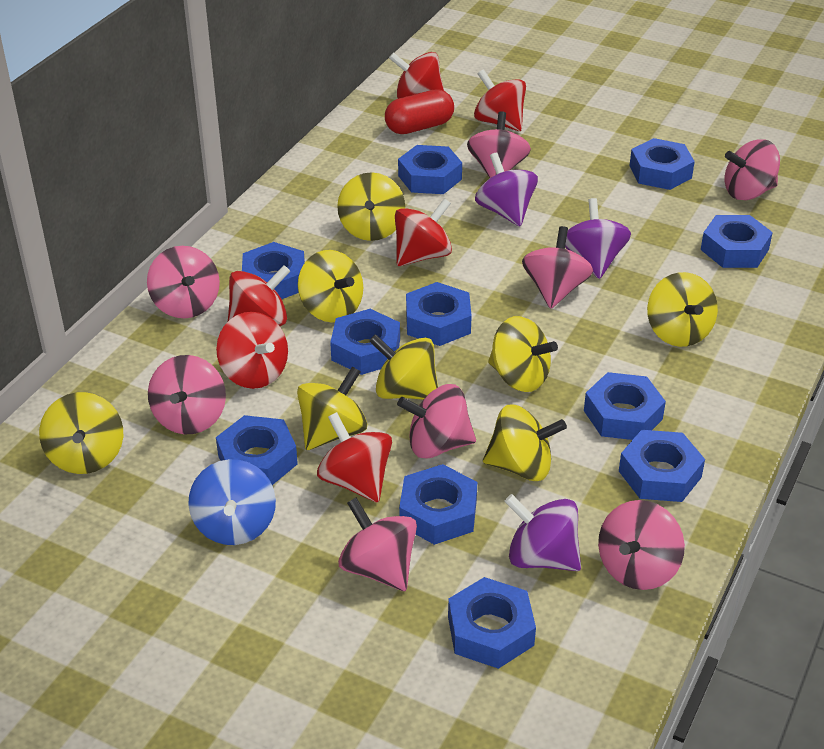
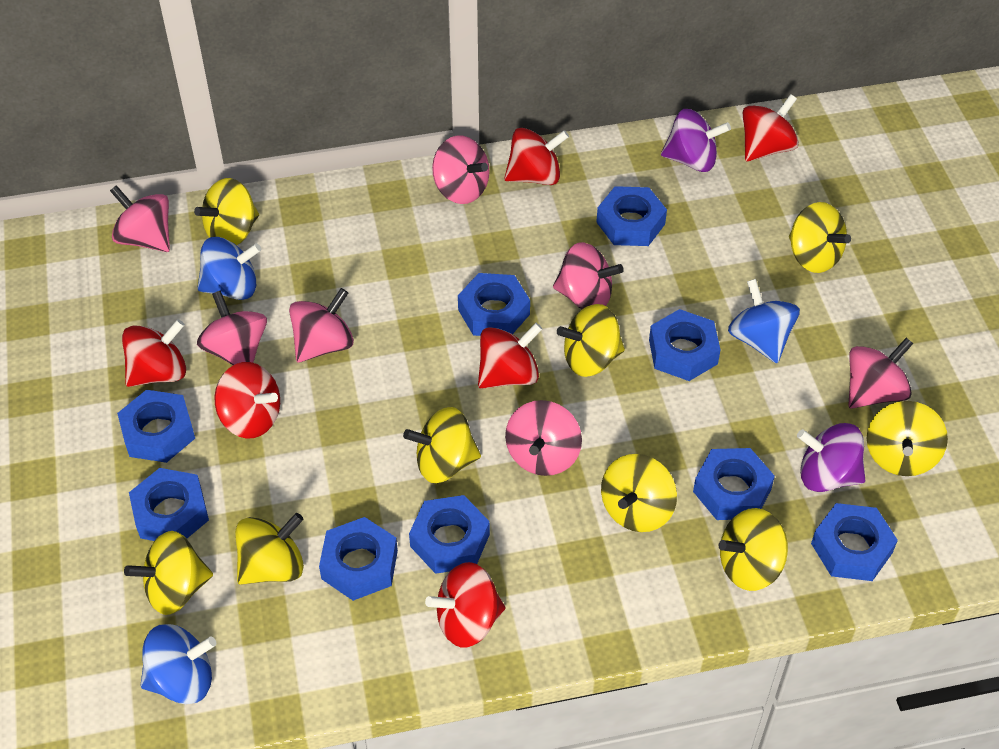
blue nut: 11 -> 9
blue spinning top: 1 -> 3
pink spinning top: 8 -> 7
purple spinning top: 3 -> 2
red capsule: 1 -> 0
yellow spinning top: 8 -> 9

